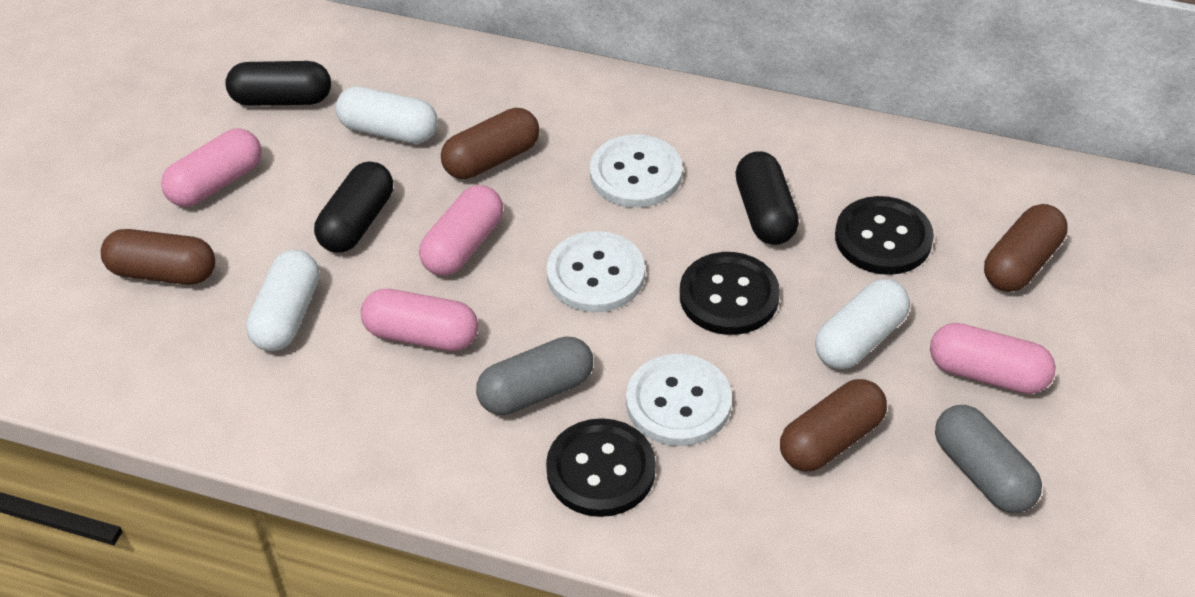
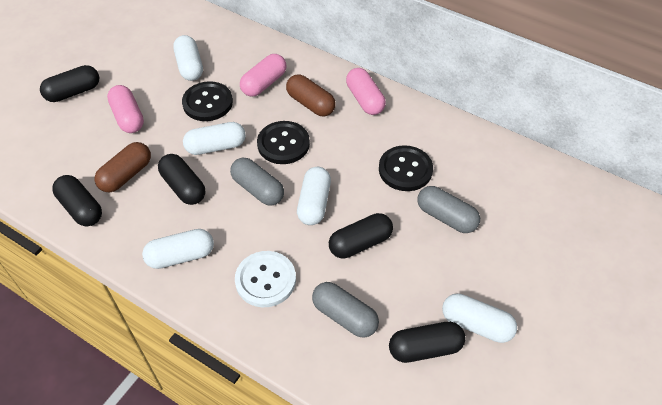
black capsule: 3 -> 5
brown capsule: 4 -> 2
grey capsule: 2 -> 3
pink capsule: 4 -> 3
white button: 3 -> 1
white capsule: 3 -> 5

